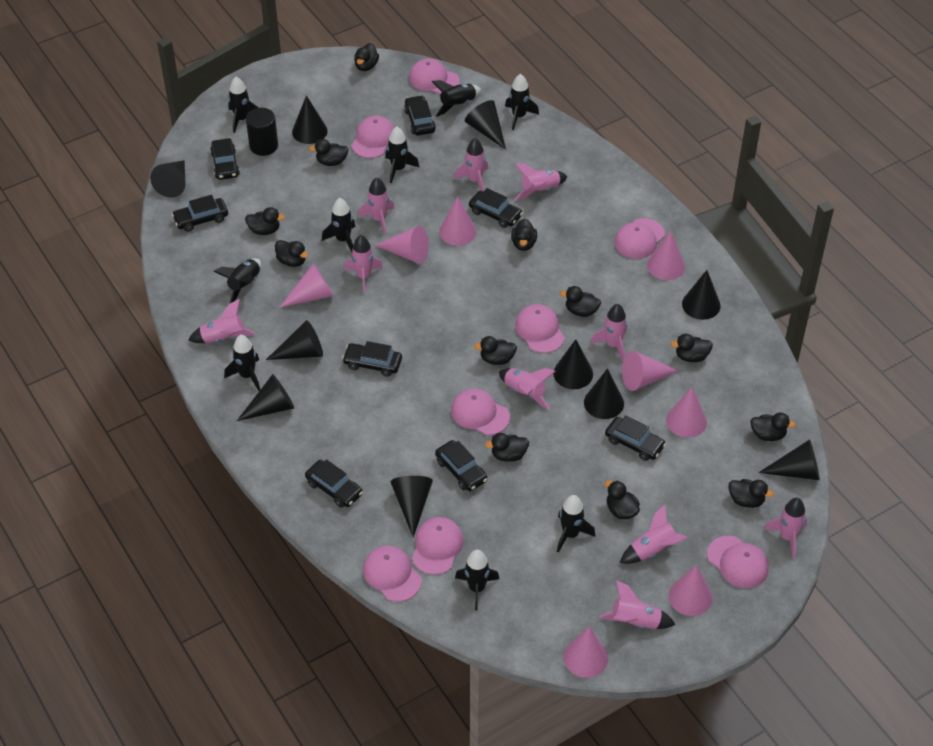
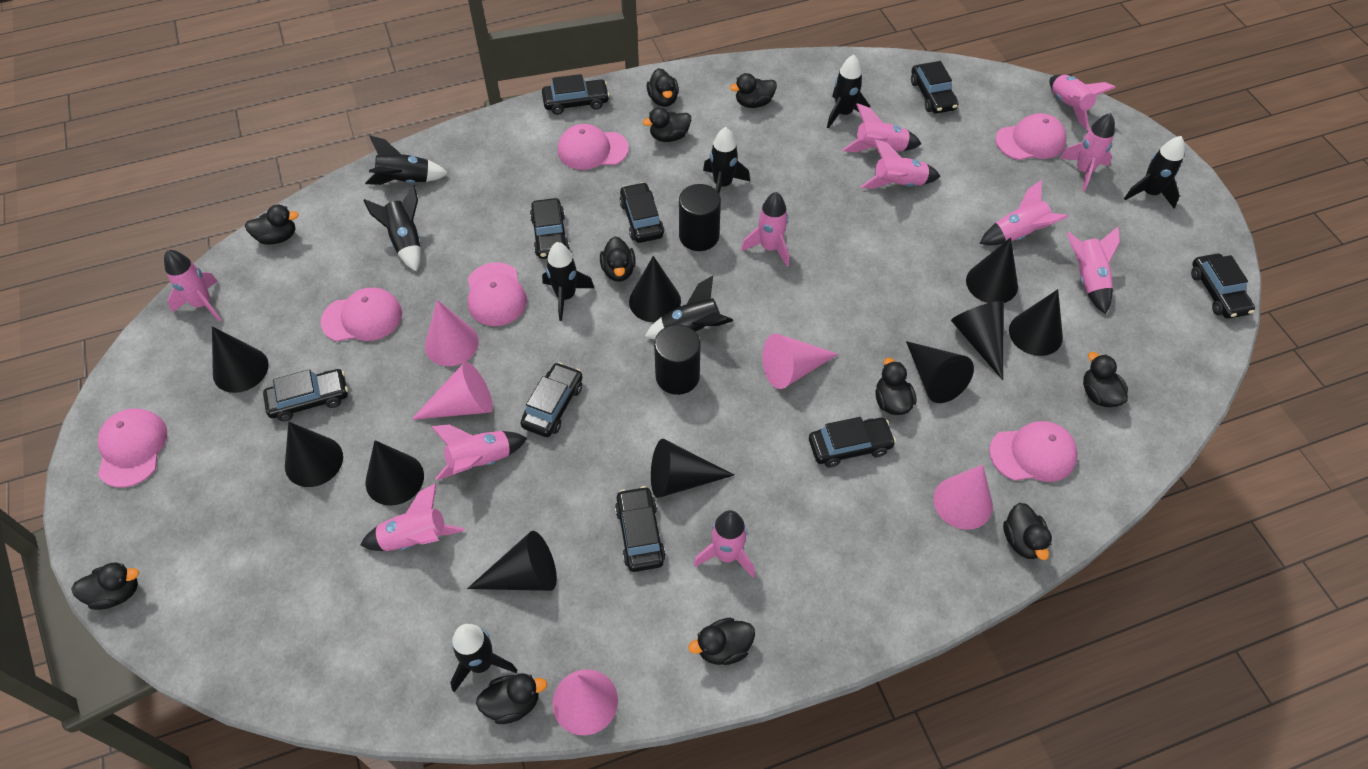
black car: 8 -> 9
black cylinder: 1 -> 2
black duck: 12 -> 11
black rocket: 9 -> 8
pink cap: 8 -> 6
pink cone: 8 -> 5
pink rocket: 10 -> 11

